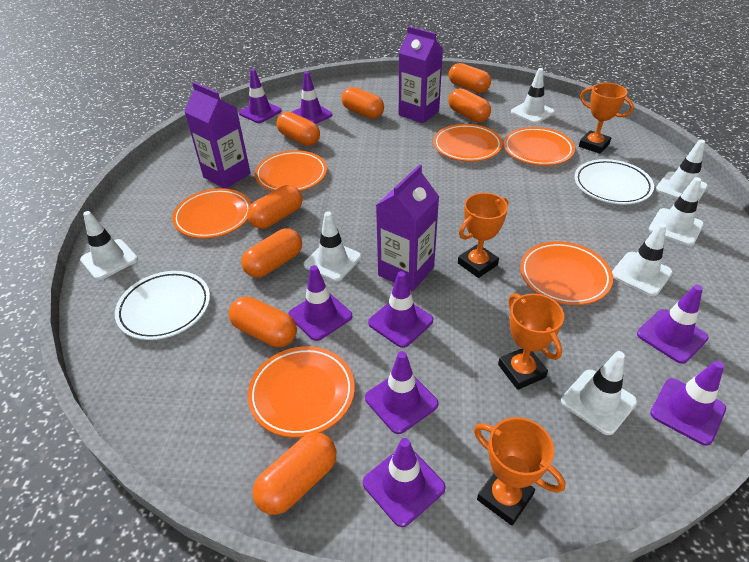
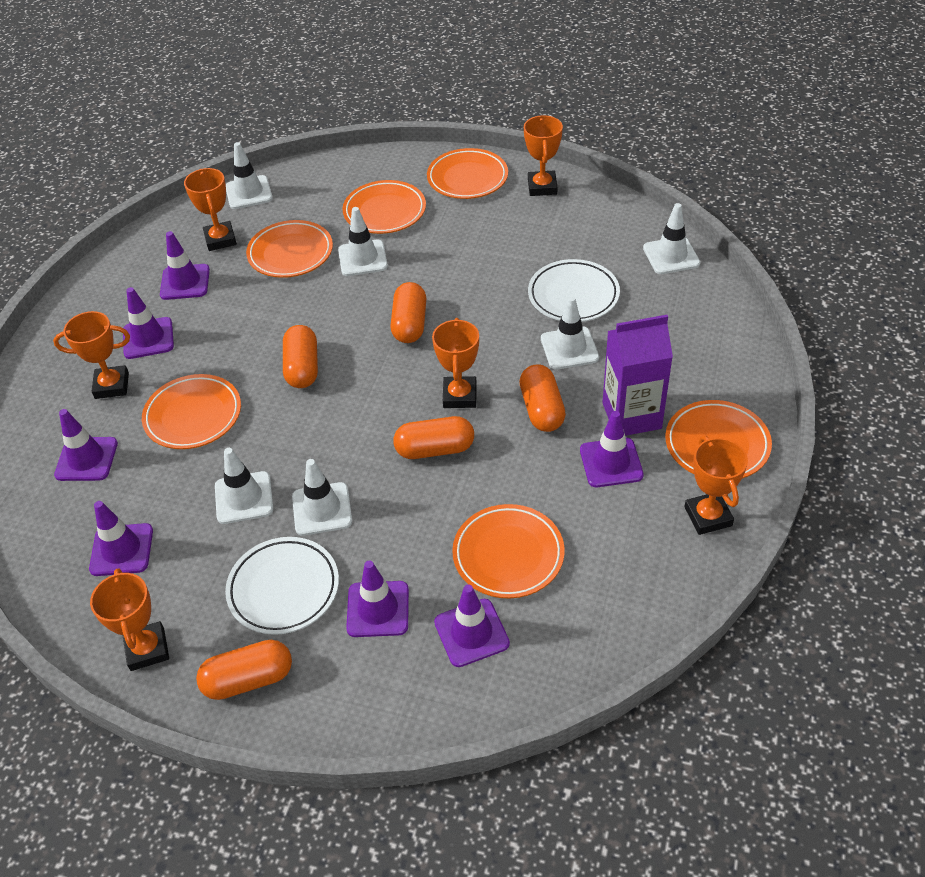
orange capsule: 8 -> 5
orange trophy: 4 -> 6
purple carton: 3 -> 1
purple traffic cone: 8 -> 7
white traffic cone: 7 -> 6

